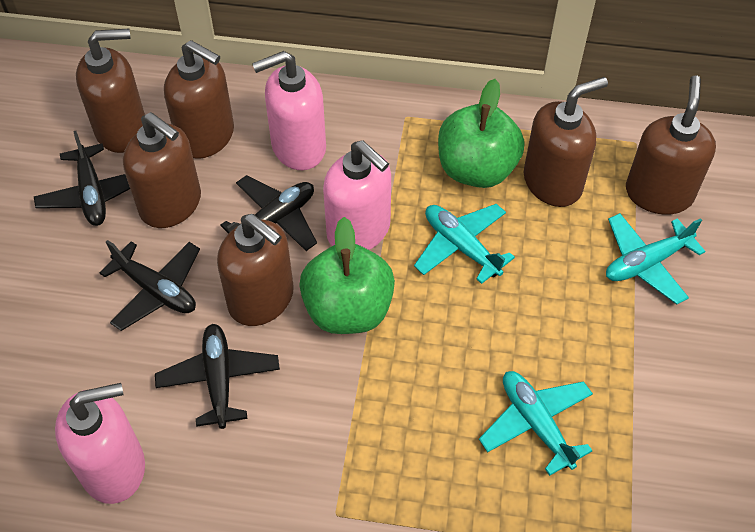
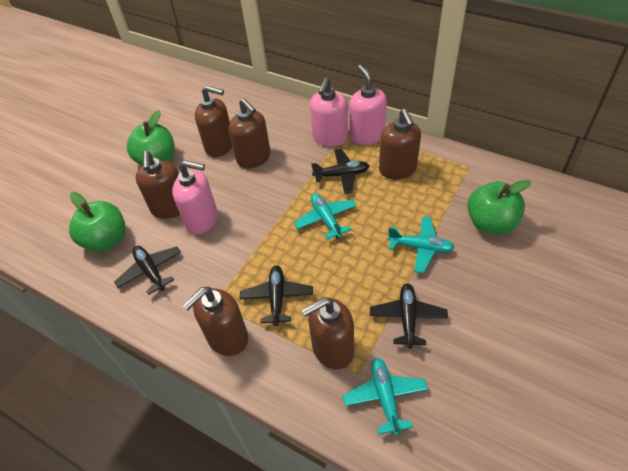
green apple: 2 -> 3

